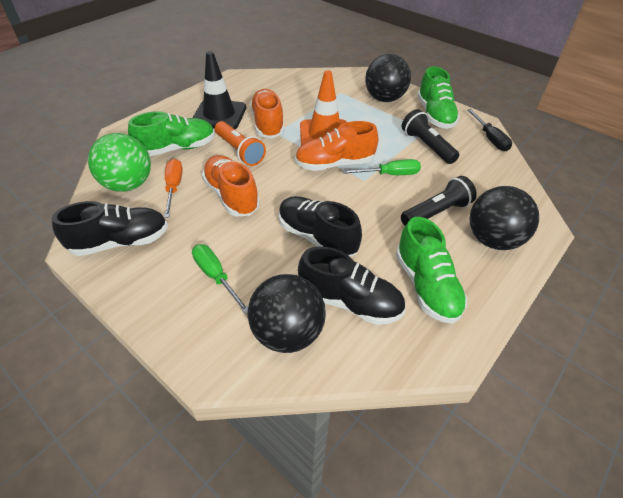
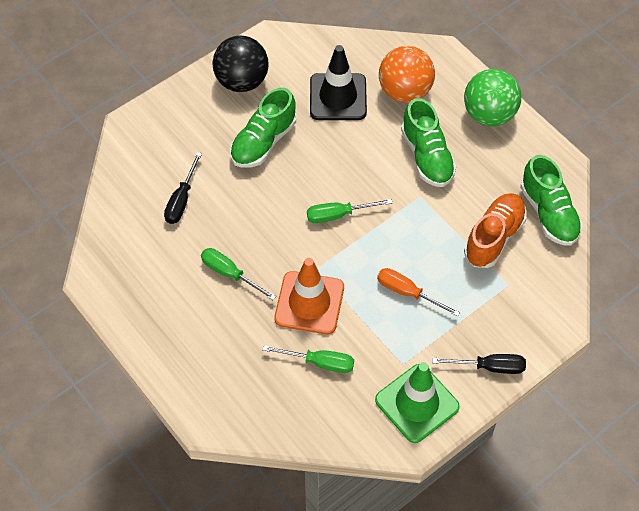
black ball: 3 -> 1
black flashlight: 2 -> 0
black screwdriver: 1 -> 2
black shoe: 3 -> 0
green screwdriver: 2 -> 3
green traffic cone: 0 -> 1
orange ball: 0 -> 1
orange flashlight: 1 -> 0
orange shoe: 3 -> 1

